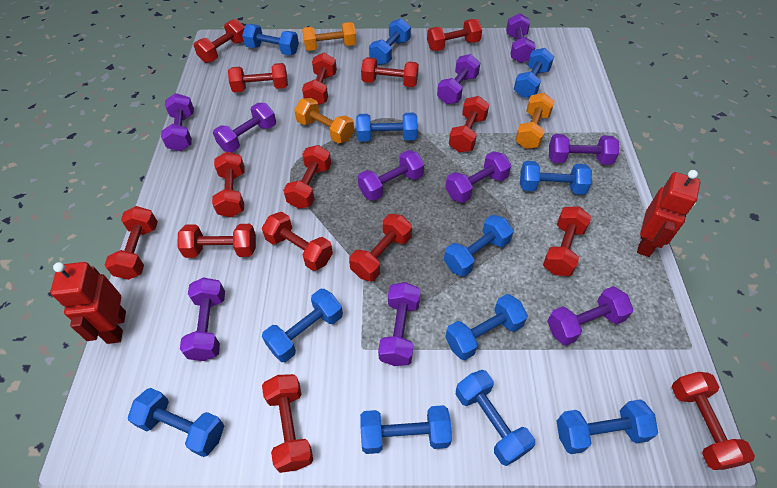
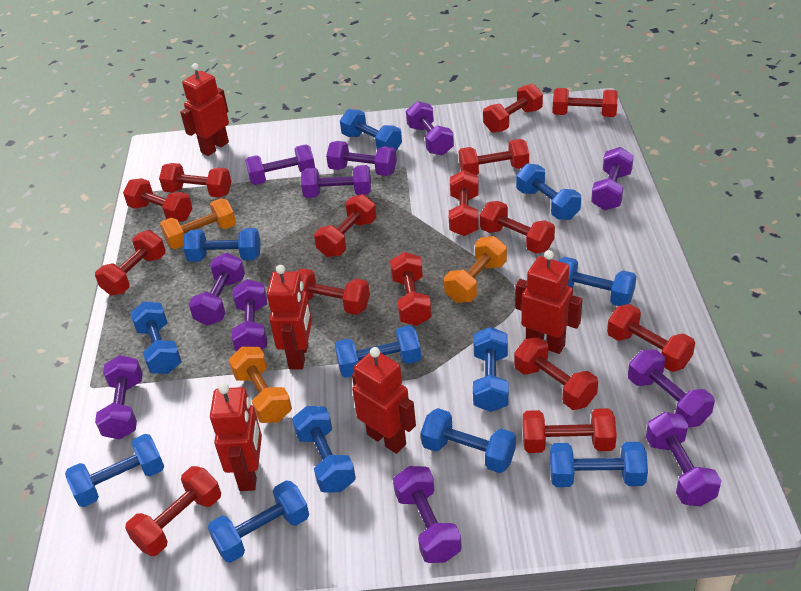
purple dumbbell: 10 -> 11
red robot: 2 -> 5

